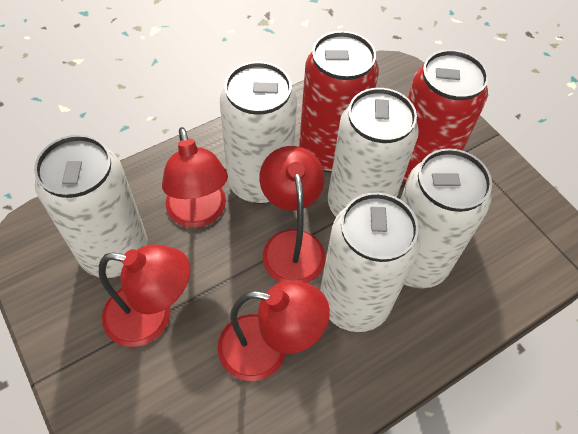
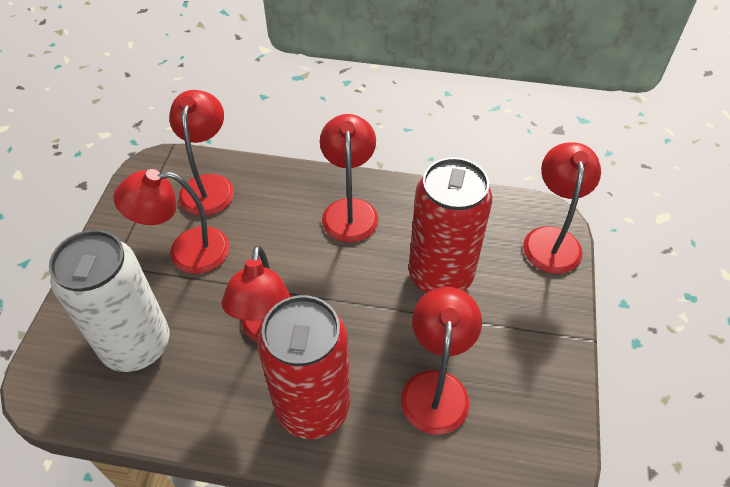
red lamp: 4 -> 6
white can: 5 -> 1

